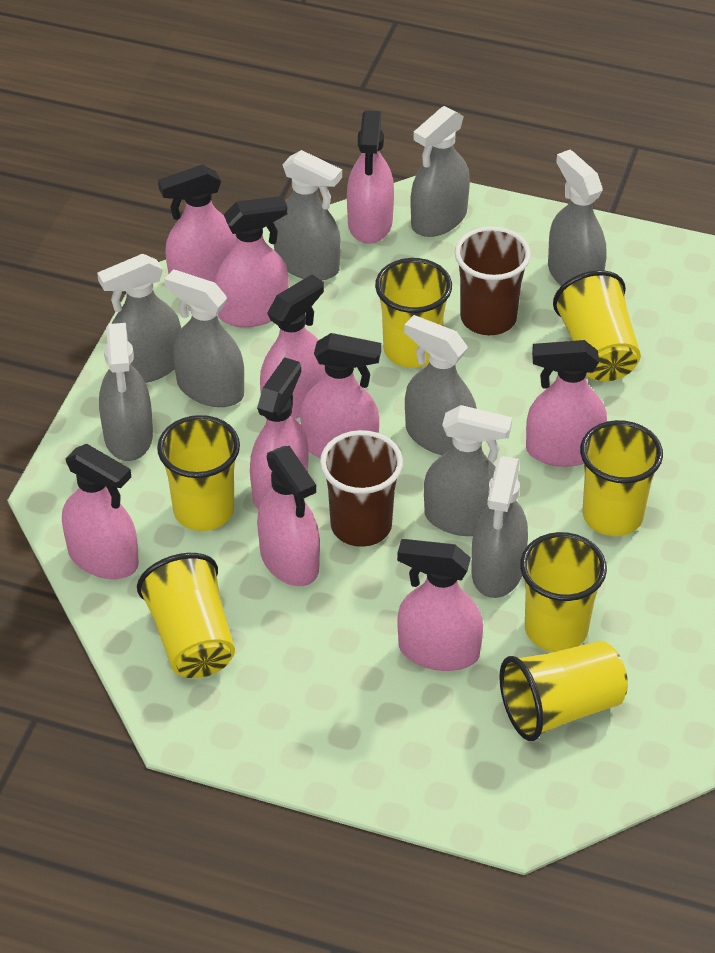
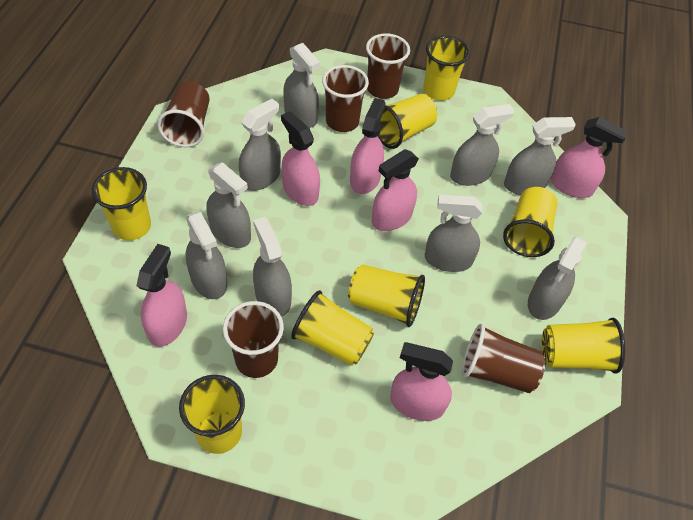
brown cup: 2 -> 5
pink spray bottle: 10 -> 6
yellow cup: 7 -> 8

